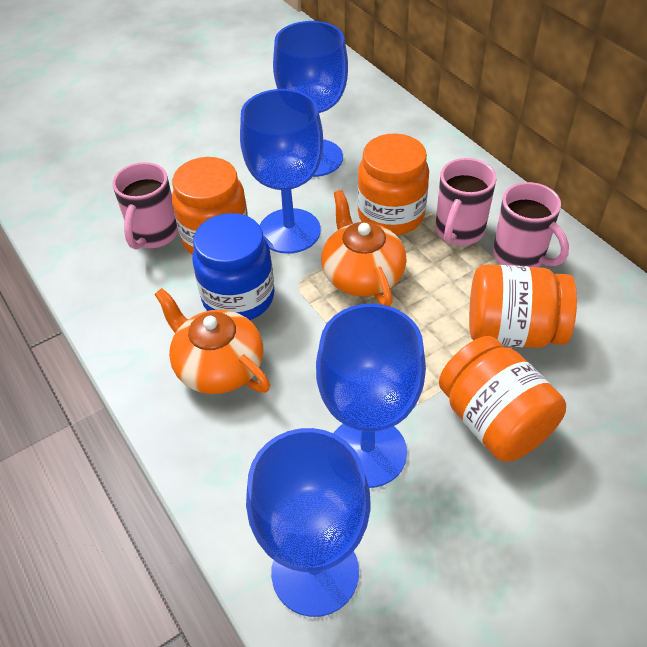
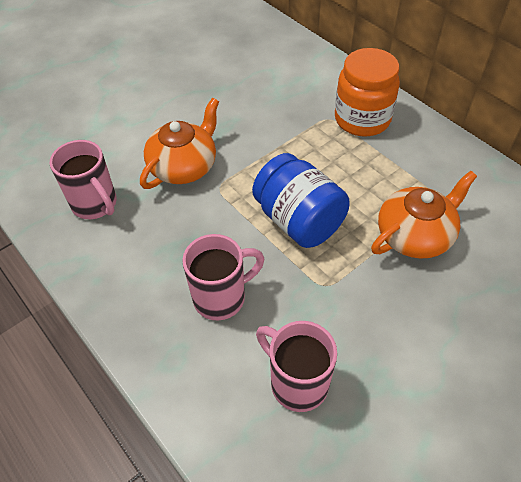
blue goblet: 4 -> 0
orange jar: 4 -> 1

